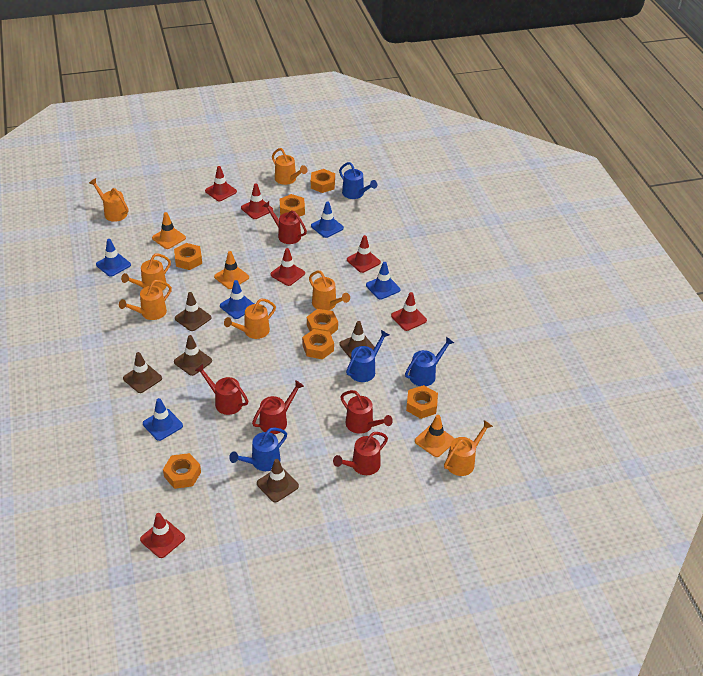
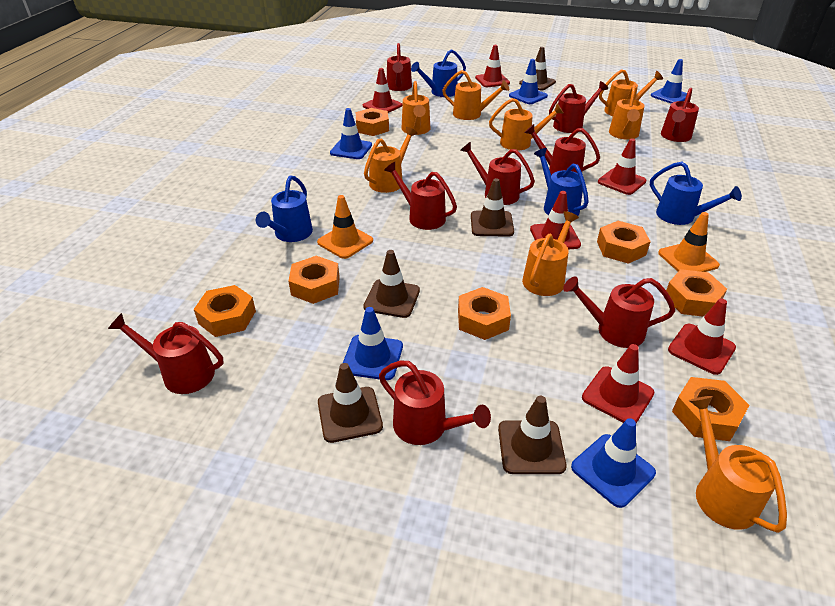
orange traffic cone: 3 -> 2
orange watering can: 7 -> 8
red watering can: 5 -> 9

